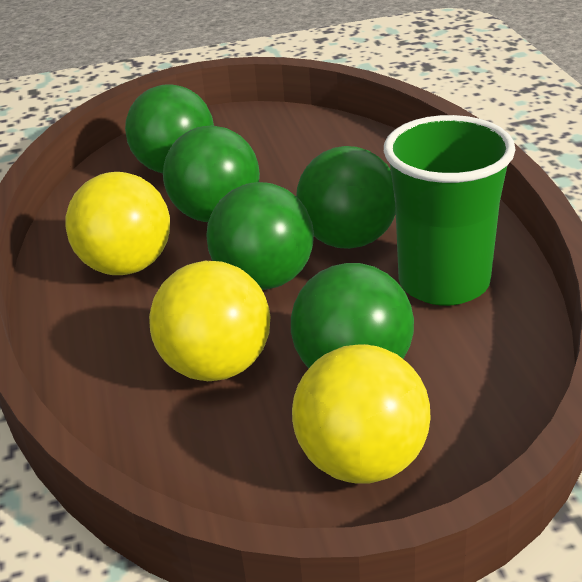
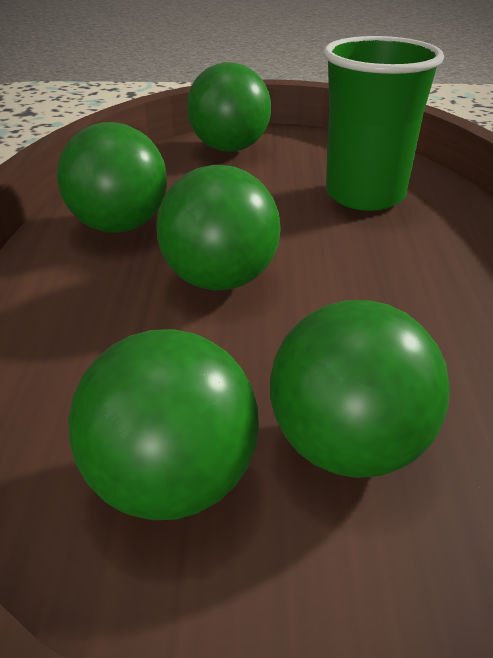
yellow ball: 3 -> 0

